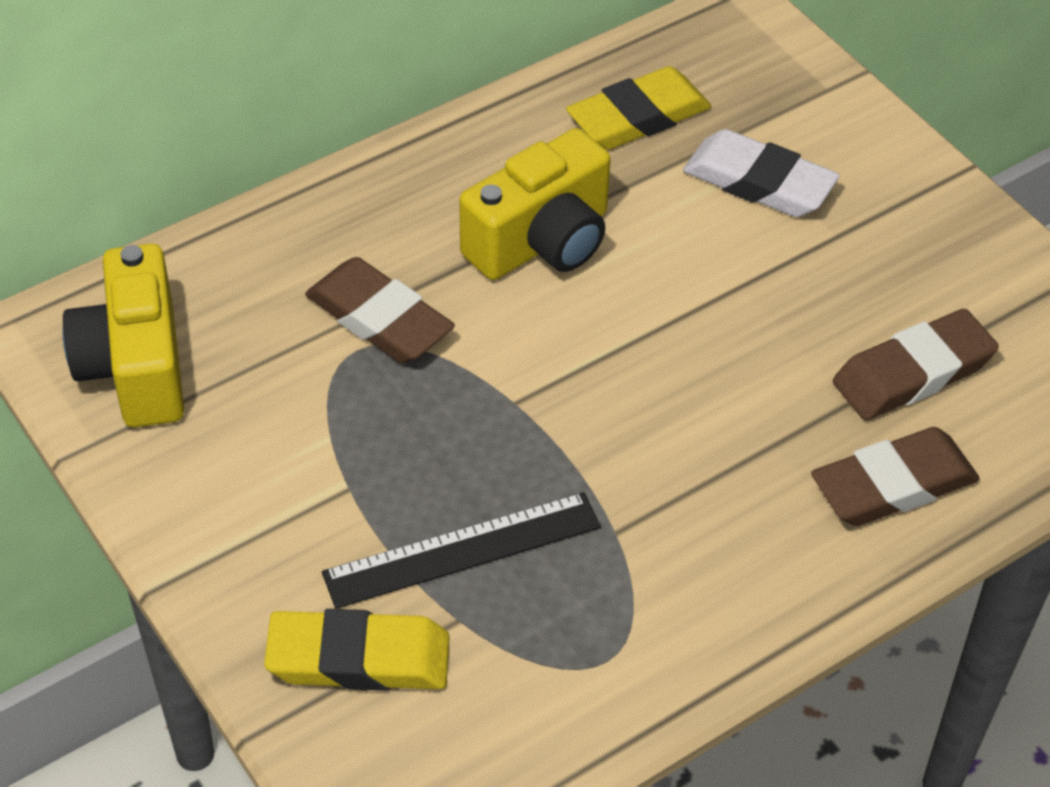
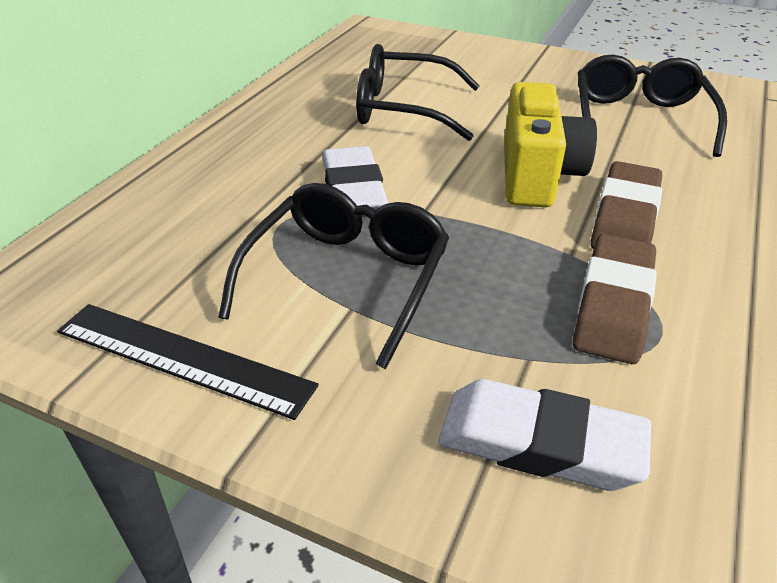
black glasses: 0 -> 3
brown eraser: 3 -> 2
white eraser: 1 -> 2
yellow camera: 2 -> 1
yellow eraser: 2 -> 0

